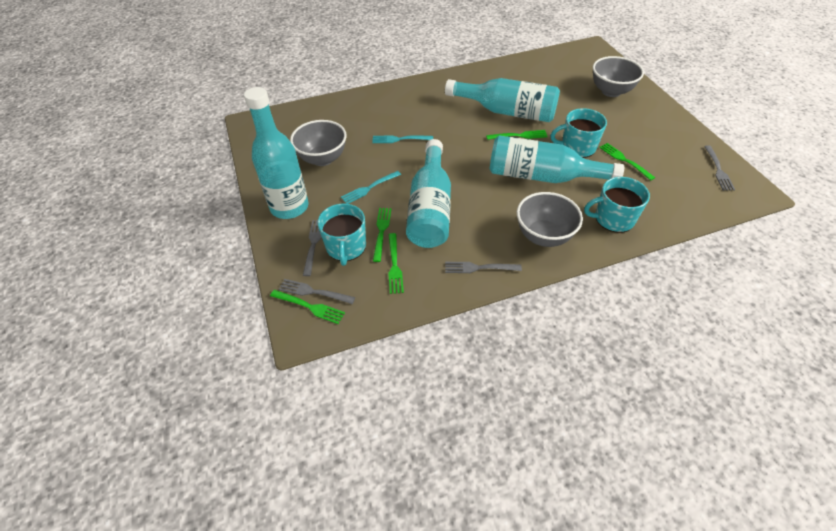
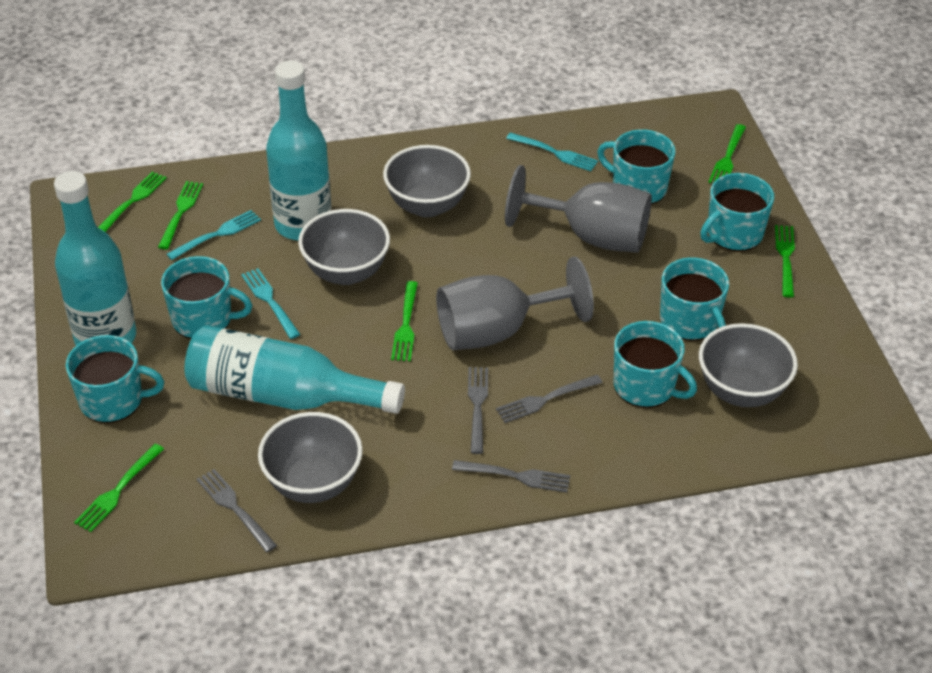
green fork: 5 -> 6
grey bowl: 3 -> 4
grey goblet: 0 -> 2
turquoise bottle: 4 -> 3
turquoise fork: 2 -> 3
turquoise mug: 3 -> 6

